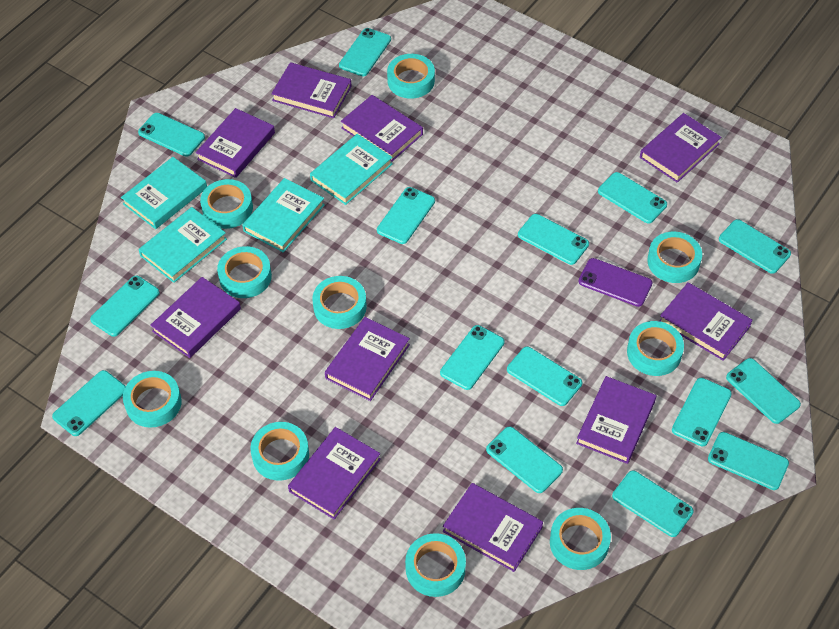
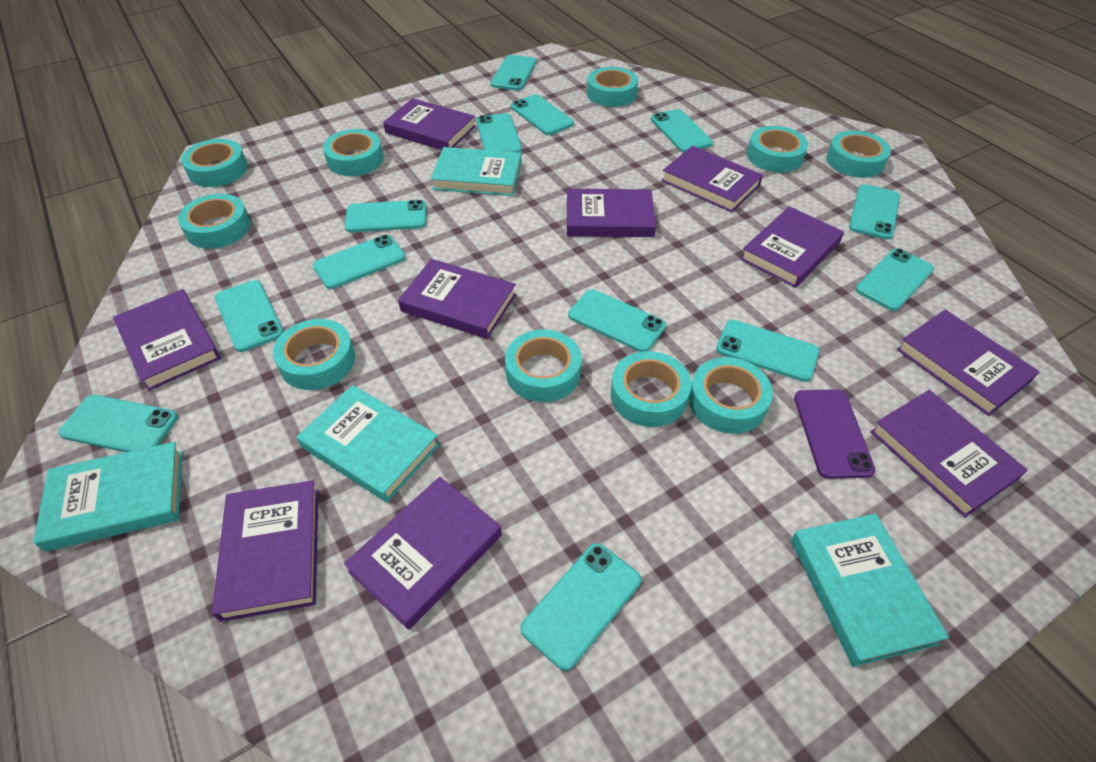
turquoise phone: 15 -> 13

